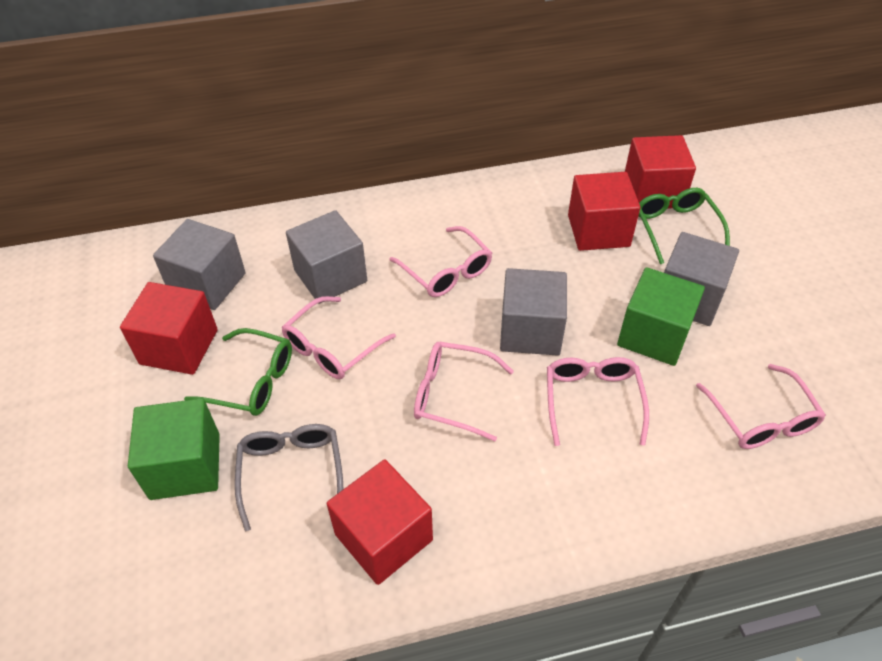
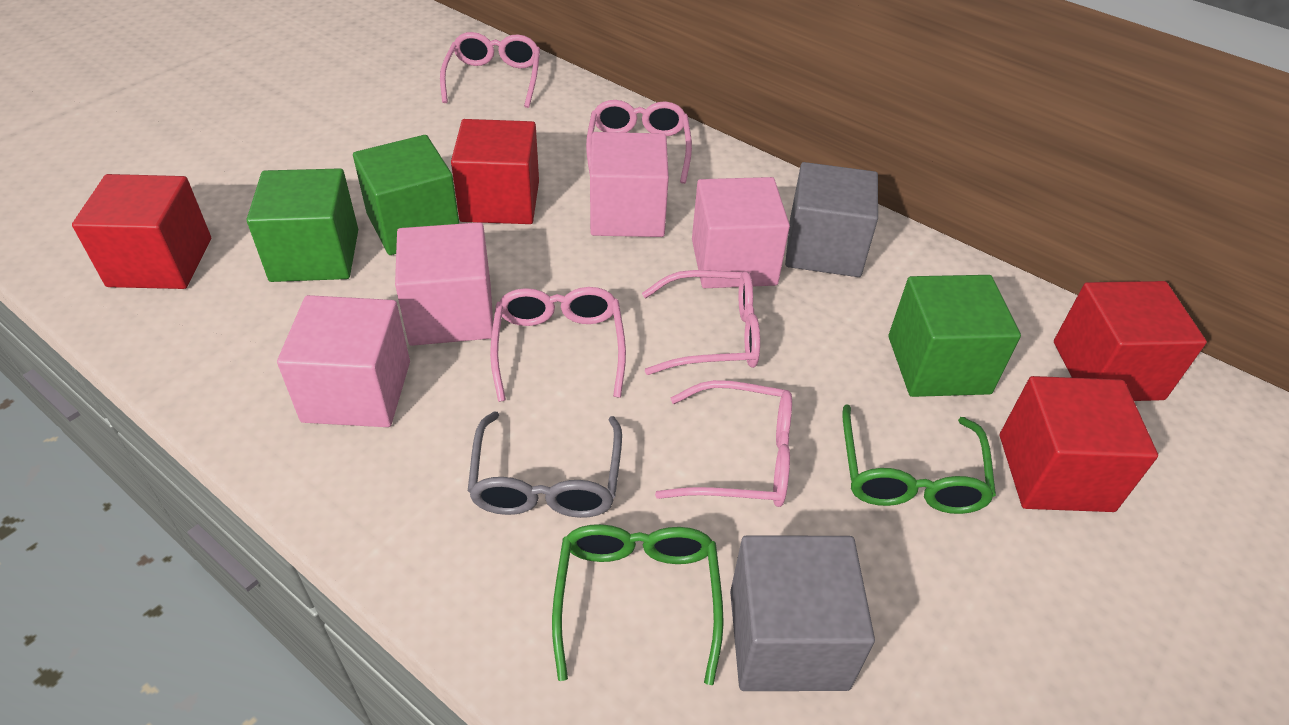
green cube: 2 -> 3
grey cube: 4 -> 2
pink cube: 0 -> 4

